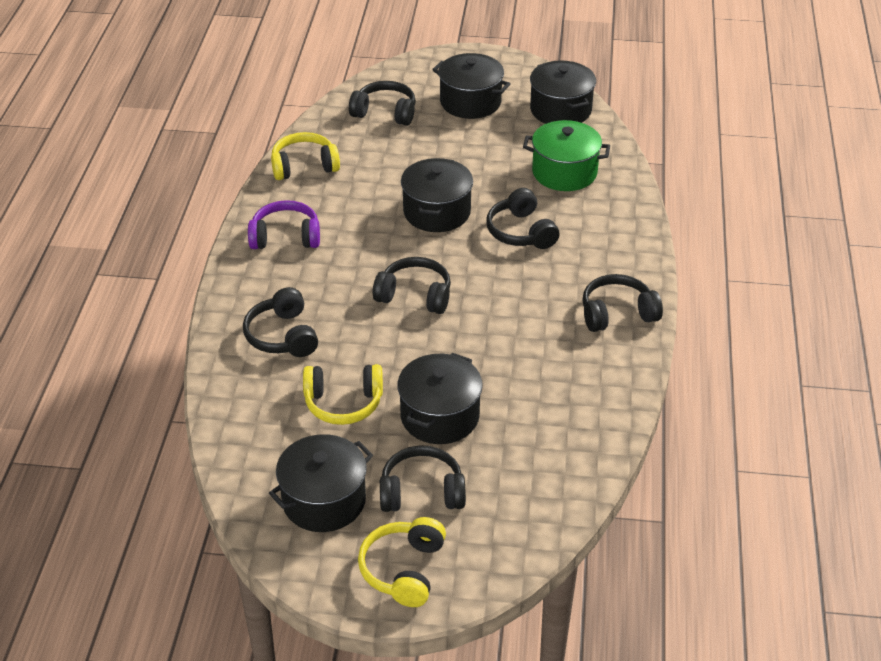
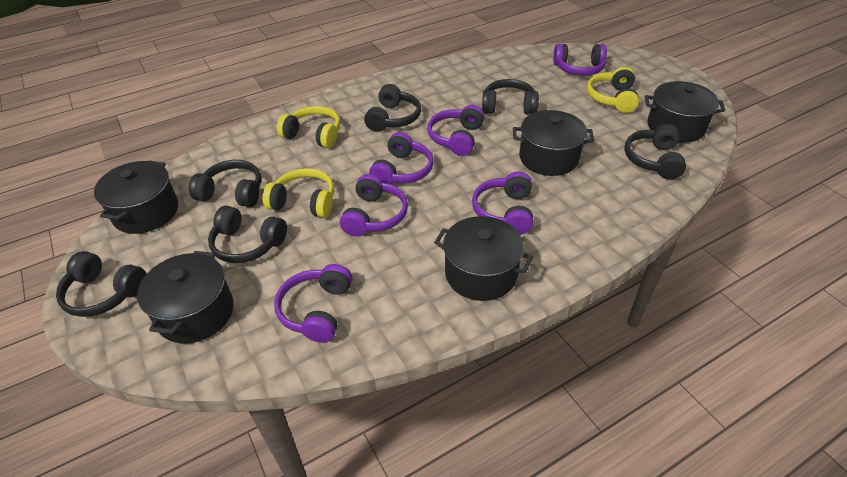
green pot: 1 -> 0
purple headphones: 1 -> 6

